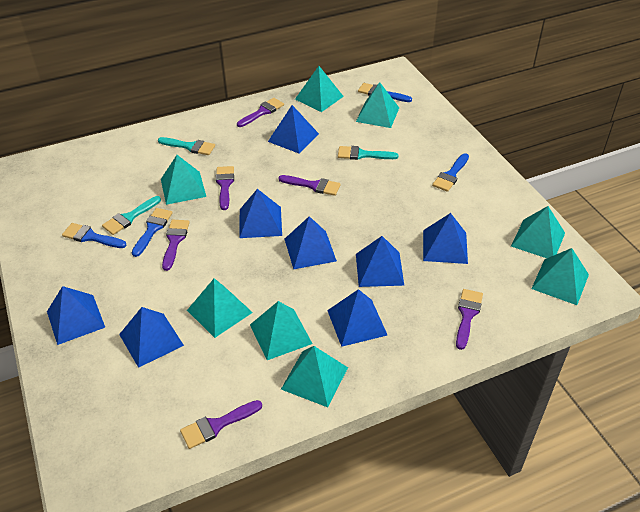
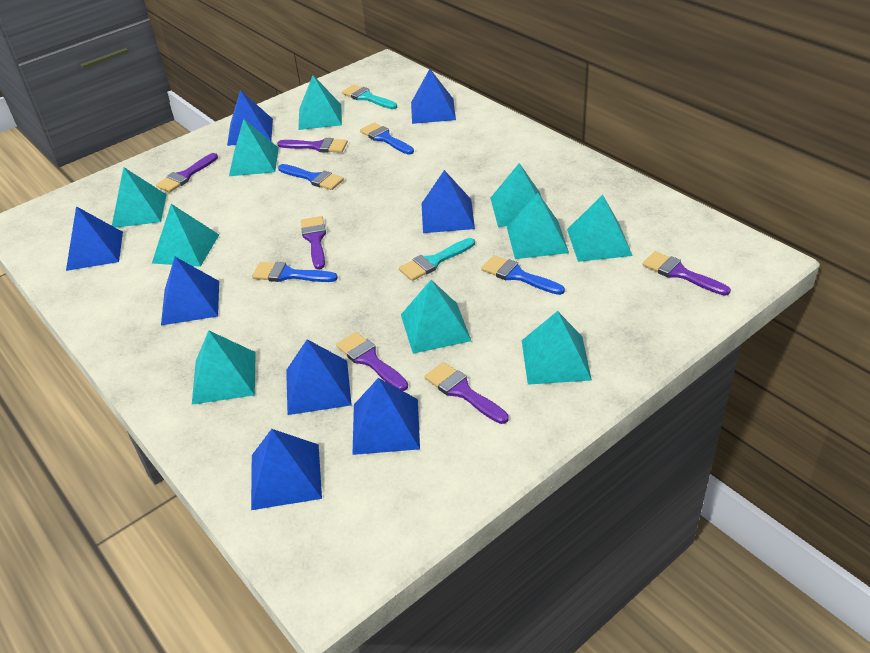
turquoise brush: 3 -> 2
turquoise pyramid: 8 -> 10

